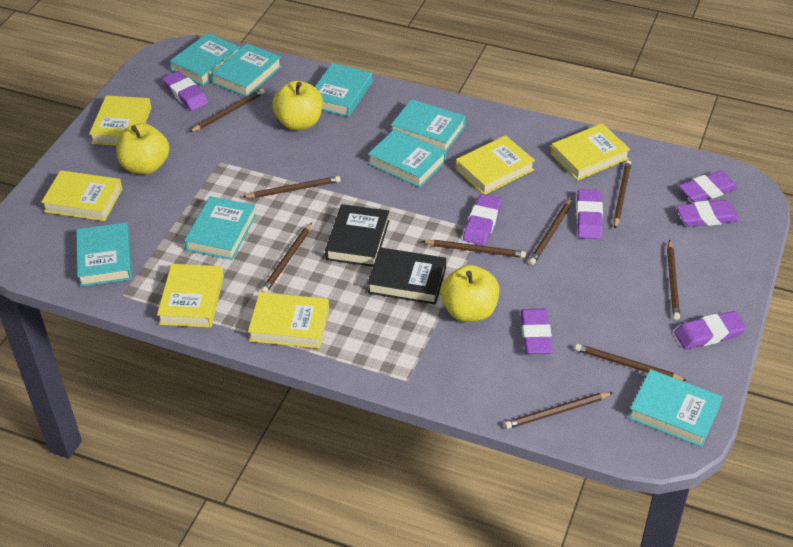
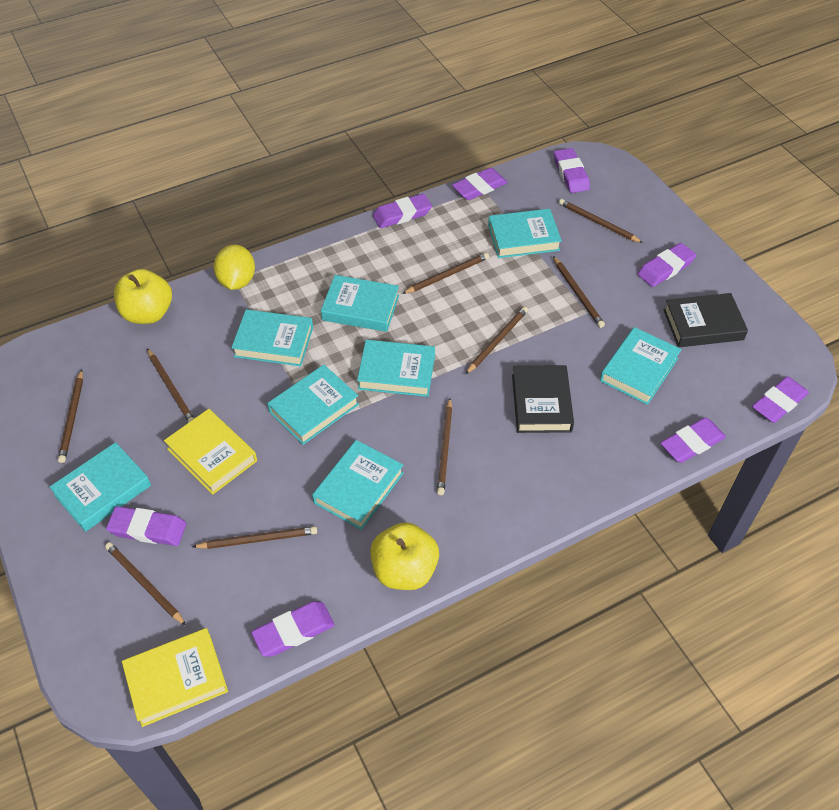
purple eraser: 7 -> 8
yellow apple: 3 -> 2
yellow book: 6 -> 2
yellow lemon: 0 -> 1

